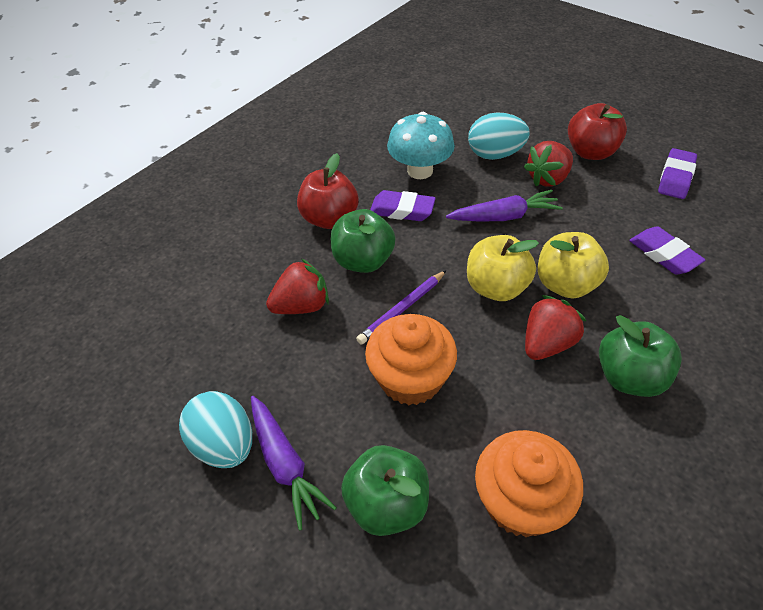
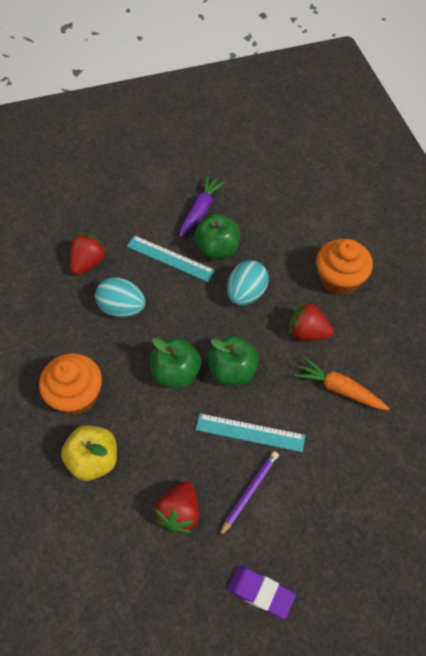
orange carrot: 0 -> 1
purple carrot: 2 -> 1
purple eraser: 3 -> 1
red apple: 2 -> 0
turquoise mushroom: 1 -> 0
turquoise ruler: 0 -> 2
yellow apple: 2 -> 1

